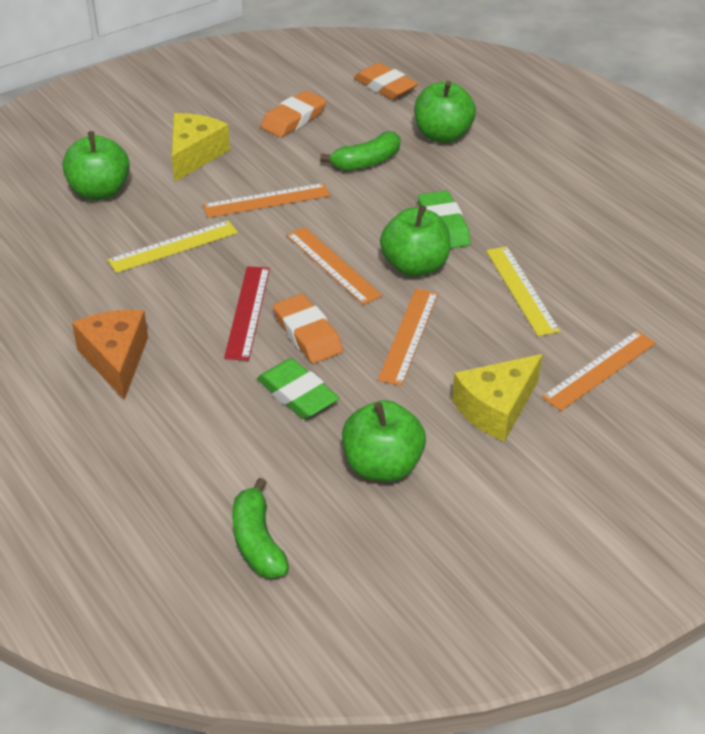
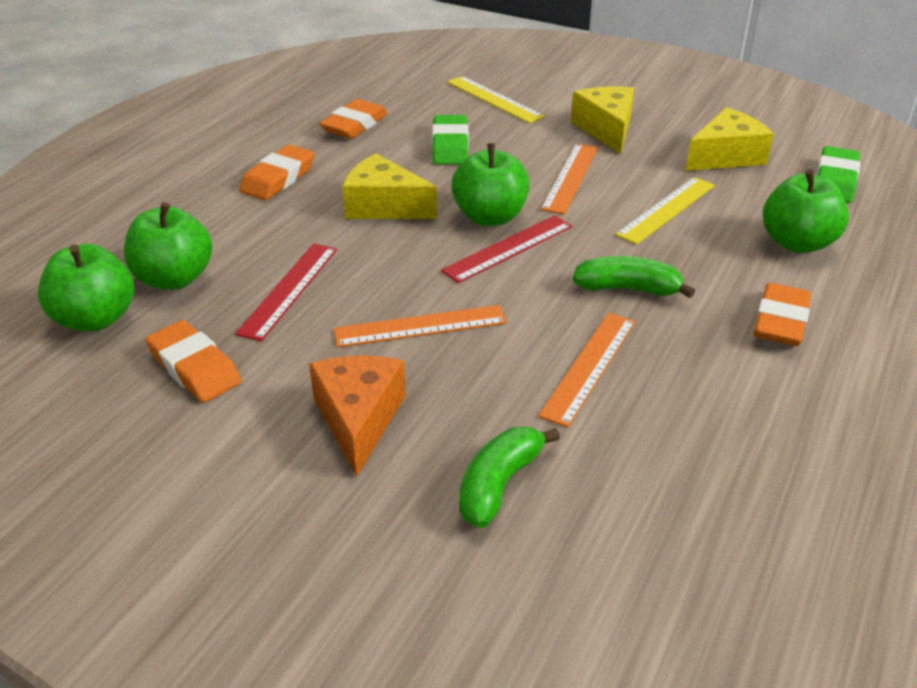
orange eraser: 3 -> 4
orange ruler: 4 -> 3
red ruler: 1 -> 2
yellow cheese: 2 -> 3

